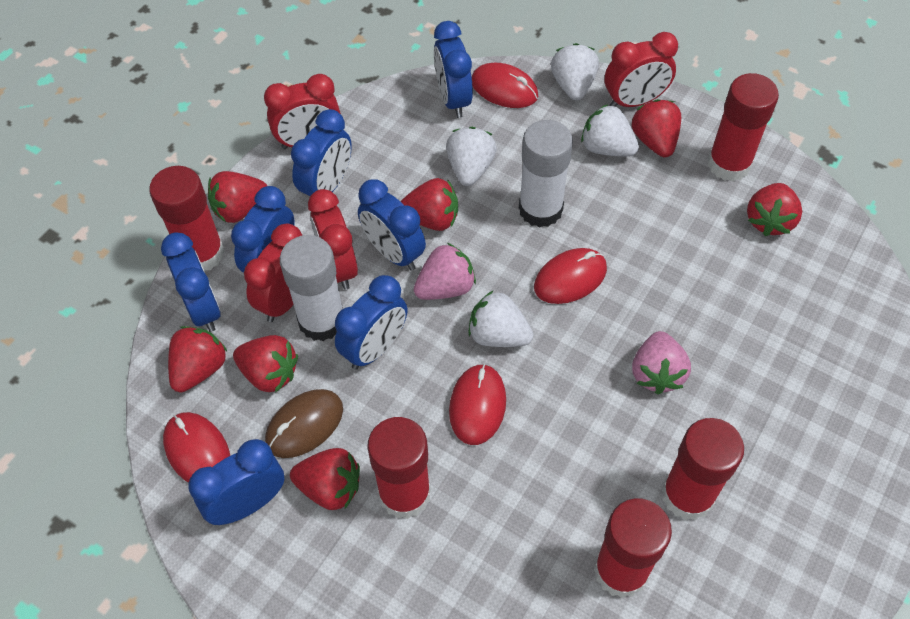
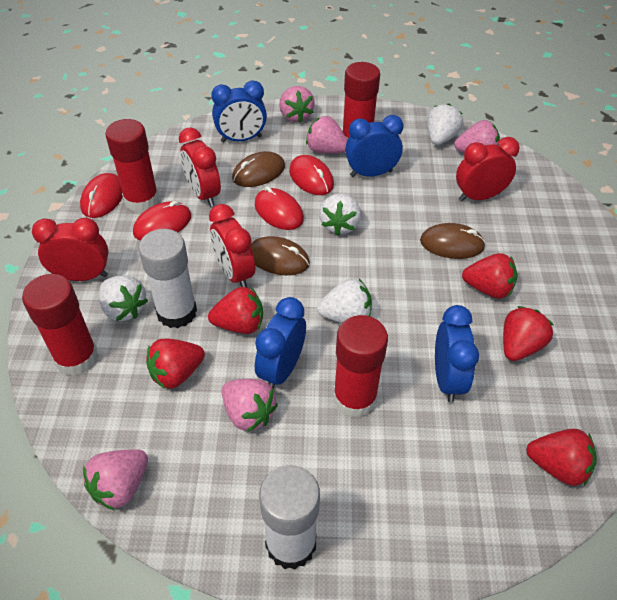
blue clock: 7 -> 4
brown mouse: 1 -> 3
pink strawberry: 2 -> 5
red glue stick: 5 -> 4
red strawberry: 7 -> 5

